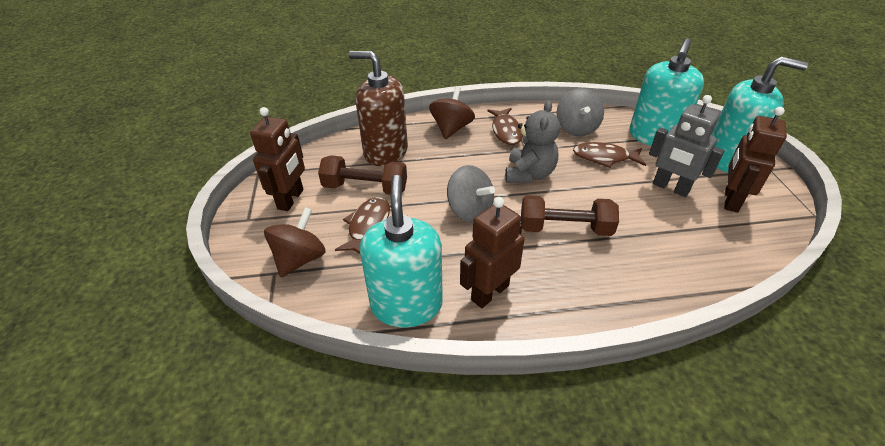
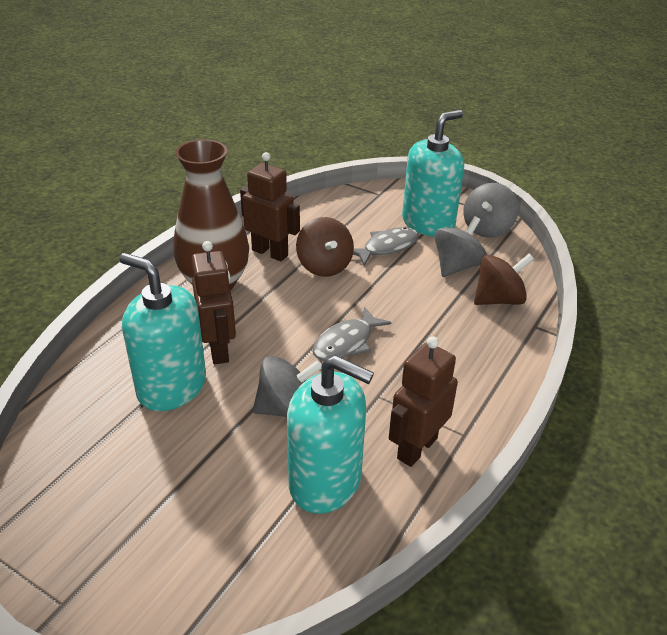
brown dumbbell: 2 -> 0
brown fish: 3 -> 0
brown soap dispenser: 1 -> 0
brown vase: 0 -> 1
grey fish: 0 -> 2
grey robot: 1 -> 0
grey spinning top: 2 -> 3
grey teddy bear: 1 -> 0

